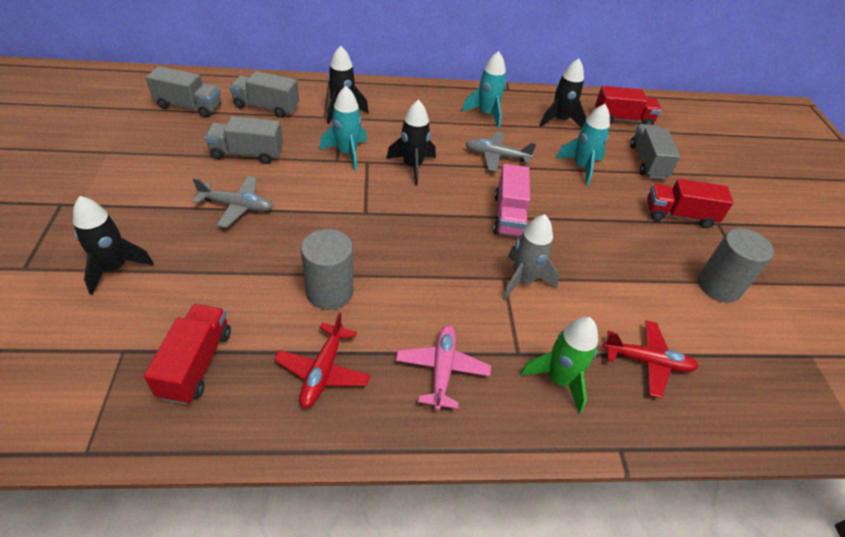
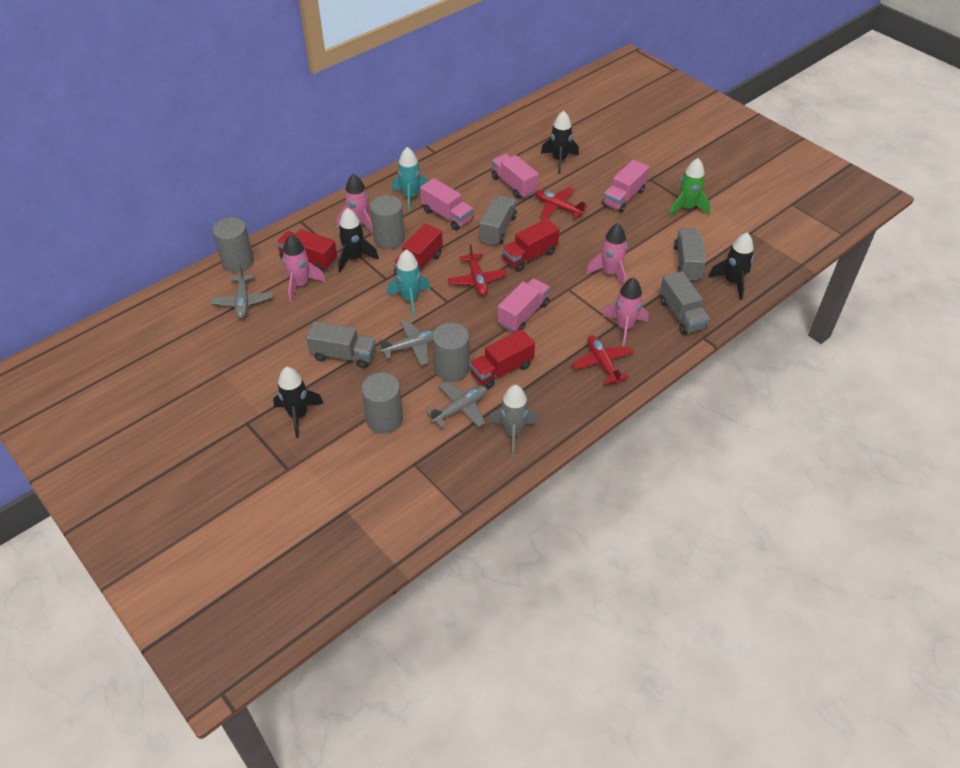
grey cylinder: 2 -> 4
grey plane: 2 -> 3
pink plane: 1 -> 0
pink rocket: 0 -> 4
pink truck: 1 -> 4
red plane: 2 -> 3
red truck: 3 -> 4
turquoise rocket: 3 -> 2

